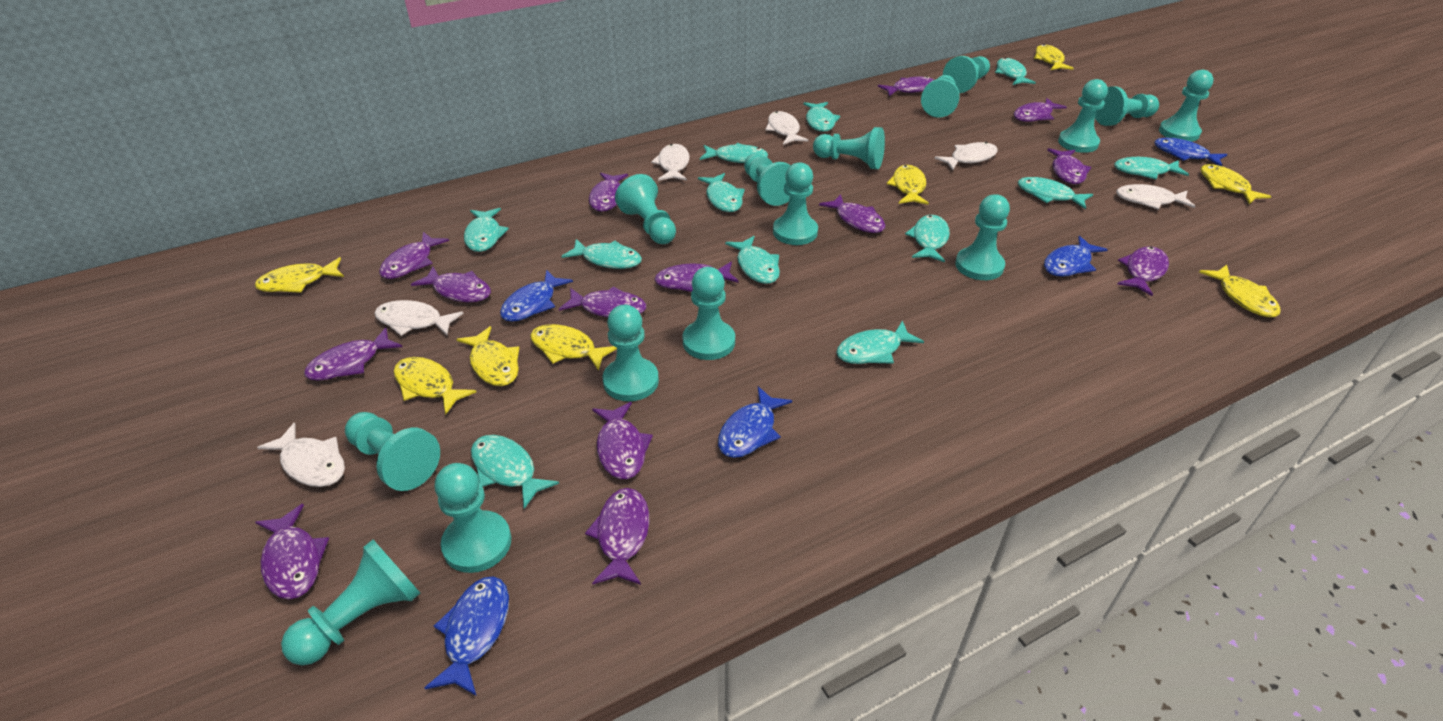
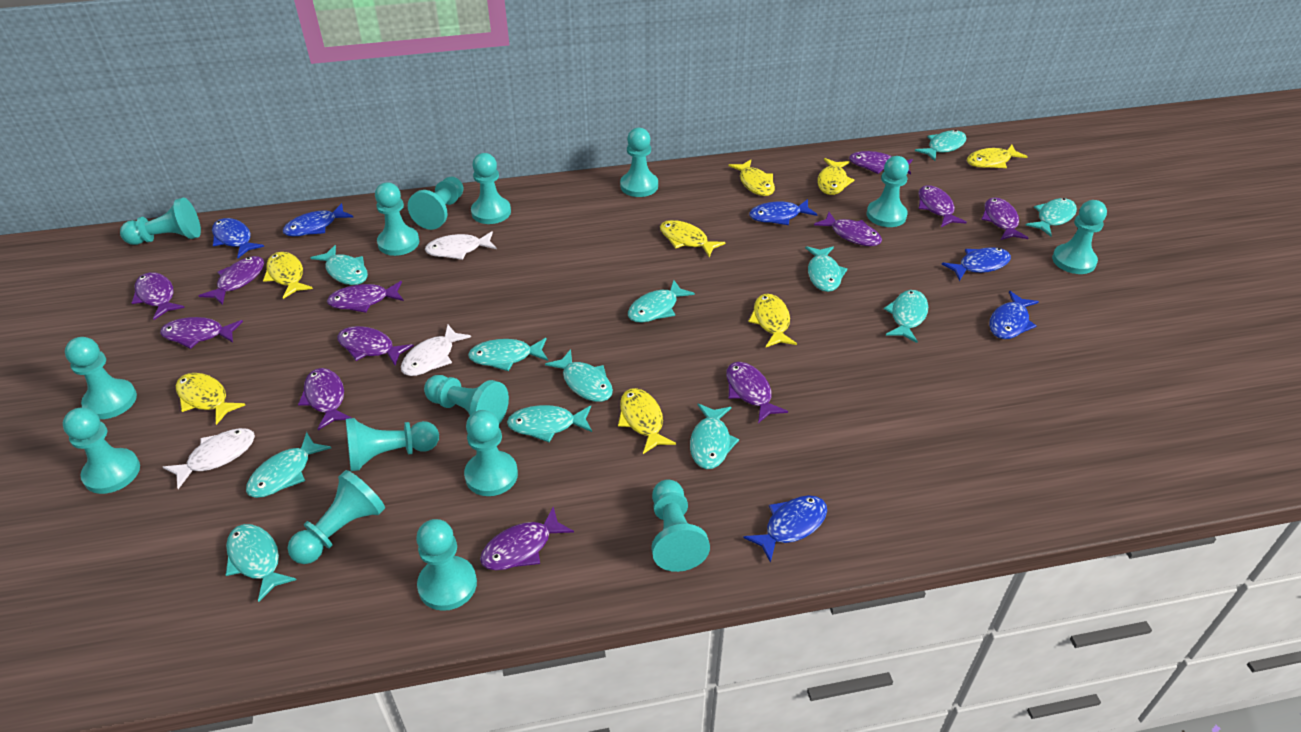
blue fish: 5 -> 6
purple fish: 14 -> 12
white fish: 6 -> 3

